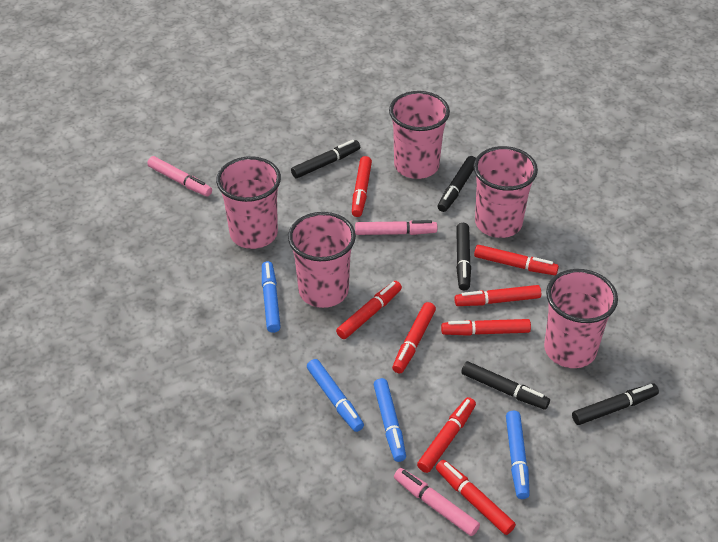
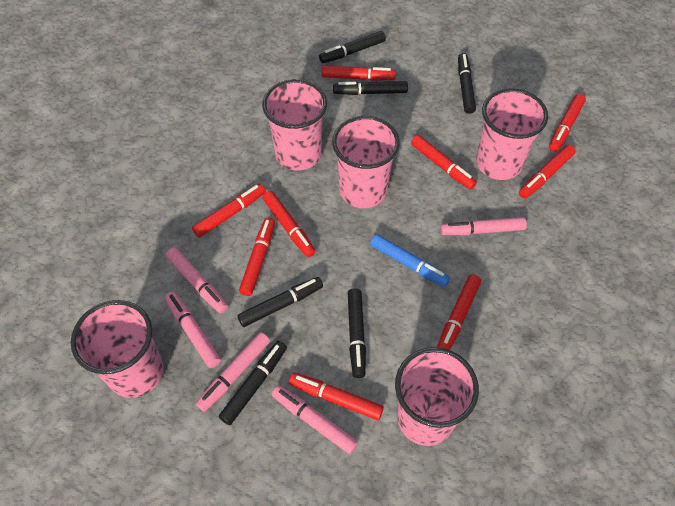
black marker: 5 -> 6
blue marker: 4 -> 1
pink marker: 3 -> 5
red marker: 8 -> 9

